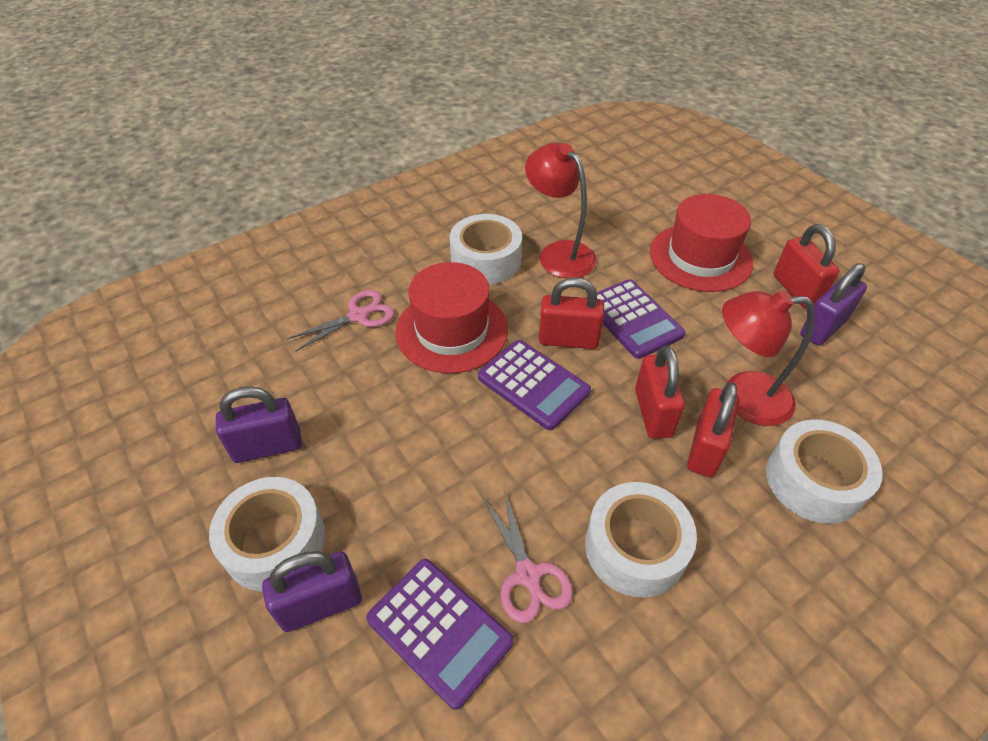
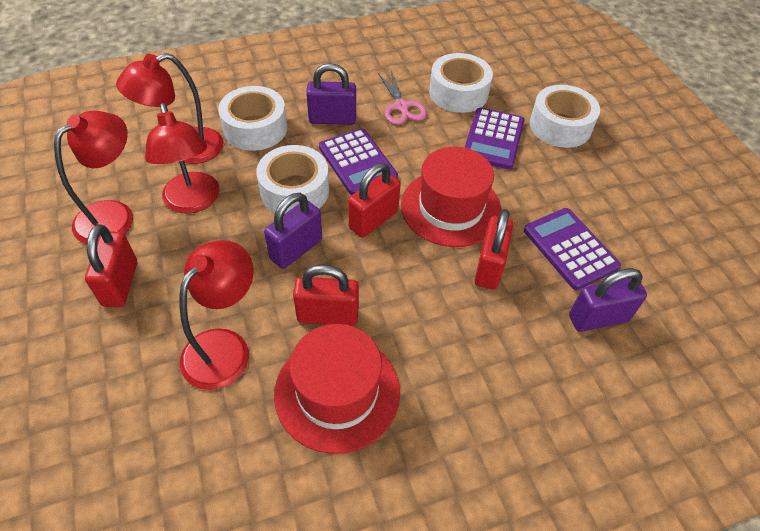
pink scissors: 2 -> 1
red lamp: 2 -> 4

